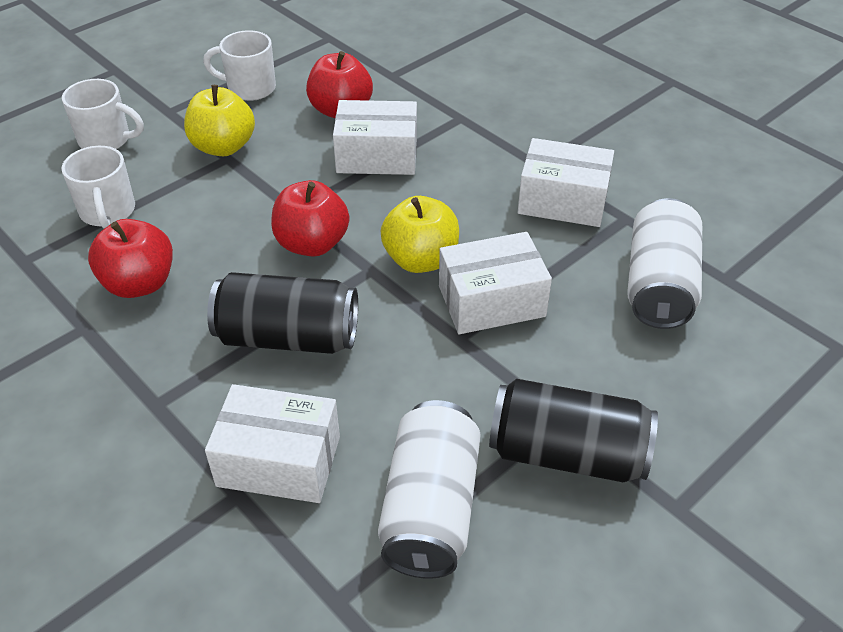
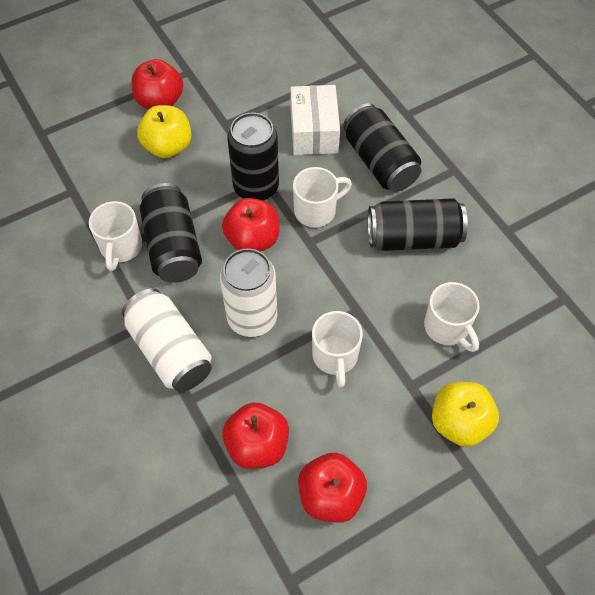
black can: 2 -> 4
red apple: 3 -> 4
white box: 4 -> 1
white mug: 3 -> 4

